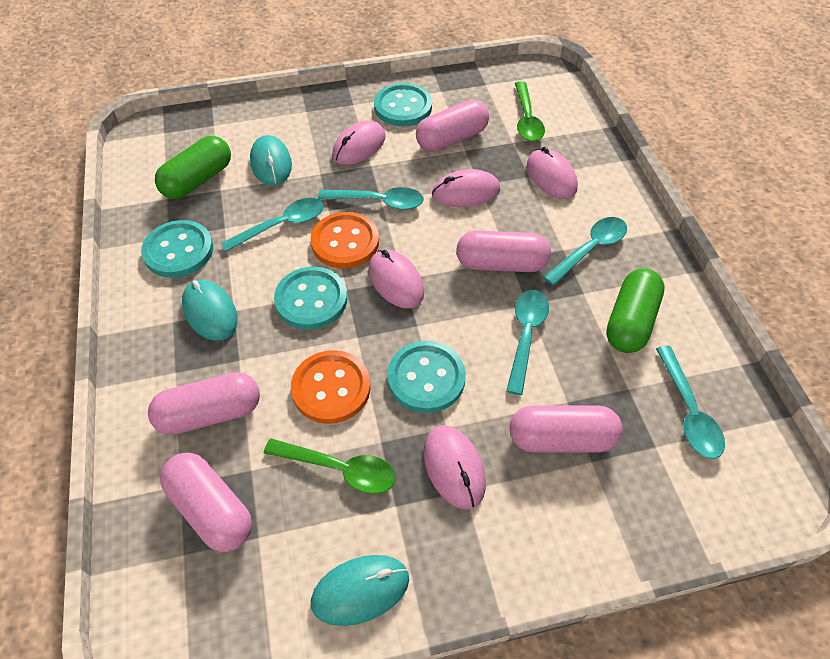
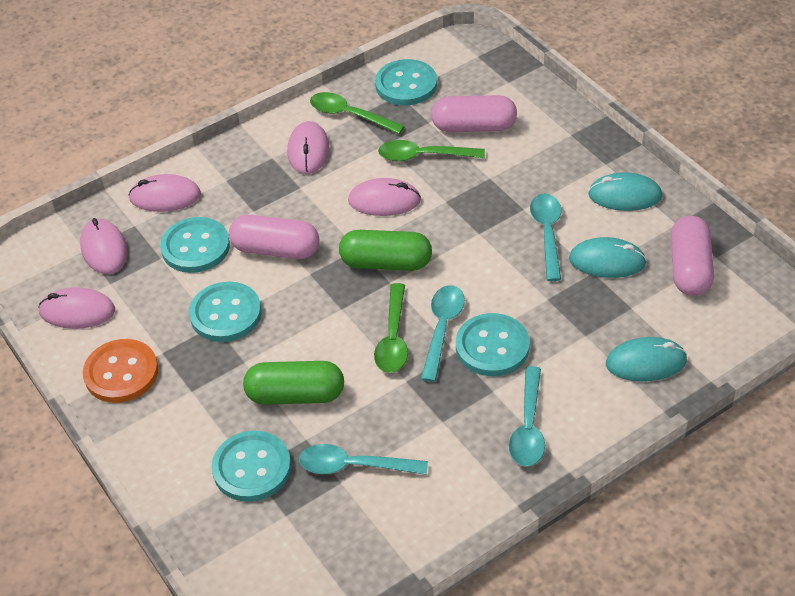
green spoon: 2 -> 3
orange button: 2 -> 1
pink capsule: 5 -> 3
turquoise button: 4 -> 5
turquoise spoon: 5 -> 4

